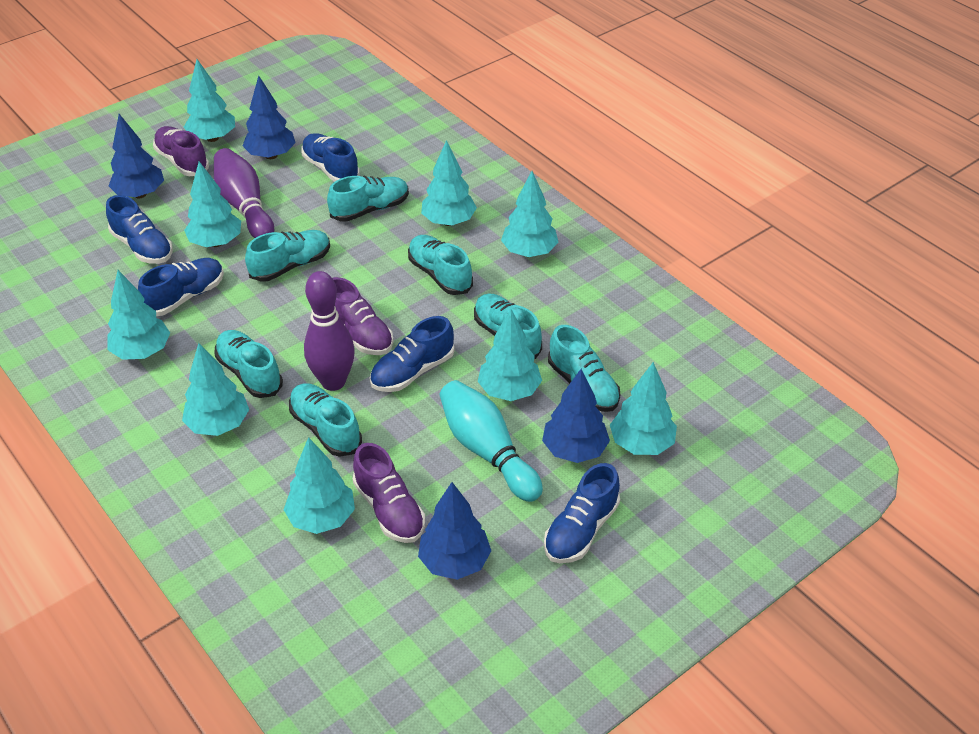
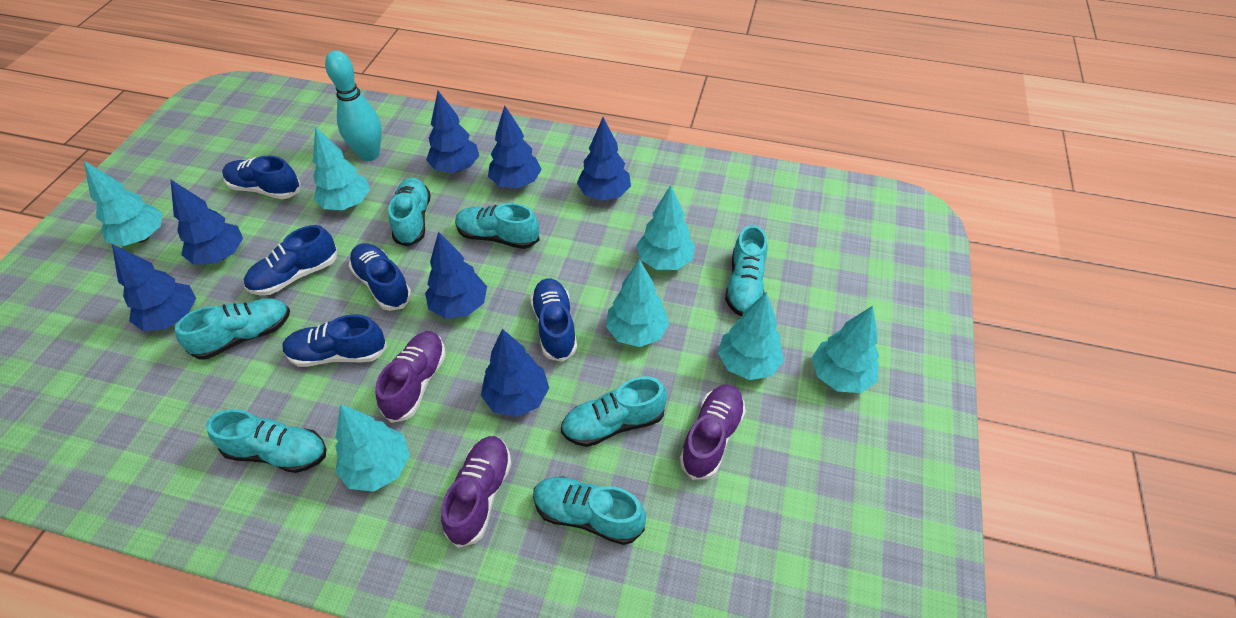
blue tree: 4 -> 7
purple bowling pin: 2 -> 0
turquoise tree: 9 -> 7

